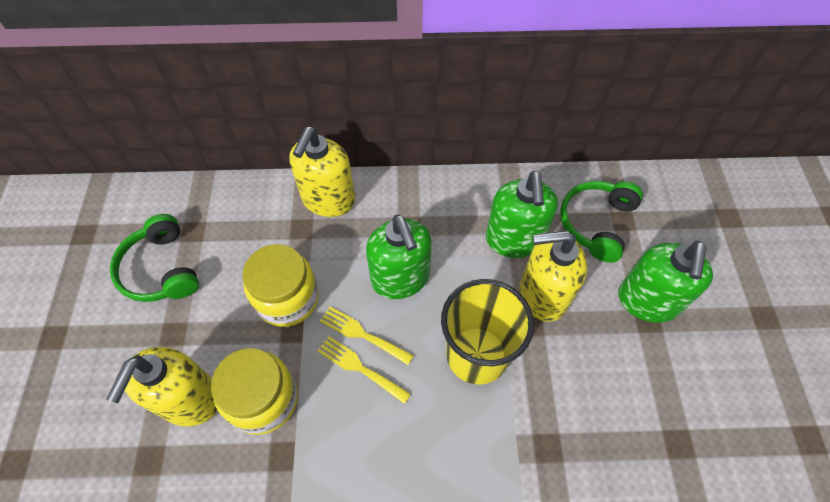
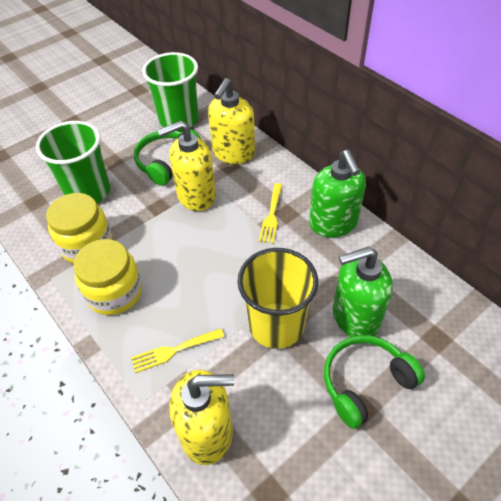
green cup: 0 -> 2
green soap dispenser: 3 -> 2

